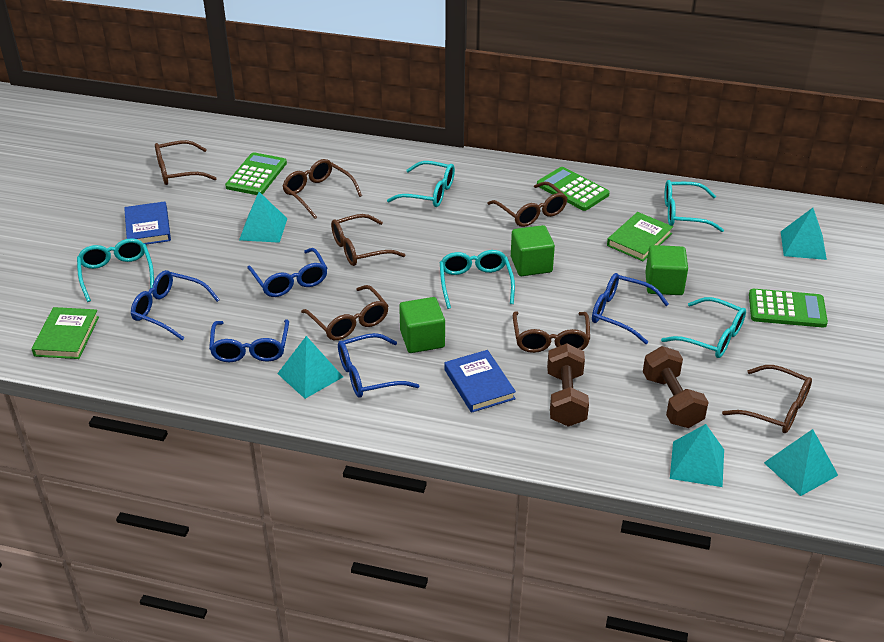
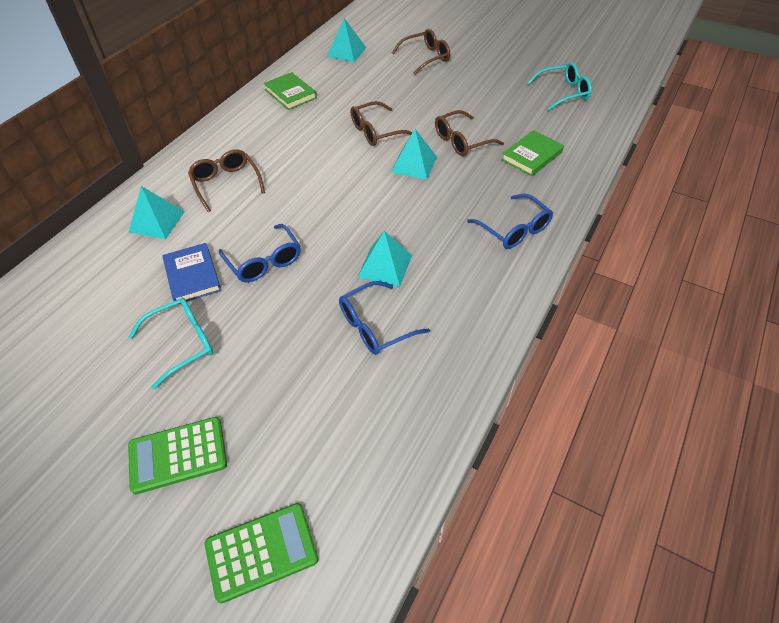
blue book: 2 -> 1
blue glasses: 5 -> 3
brown dumbbell: 2 -> 0
brown glasses: 7 -> 4
green calculator: 3 -> 2
green cube: 3 -> 0
turquoise glasses: 5 -> 2
turquoise pyramid: 5 -> 4

